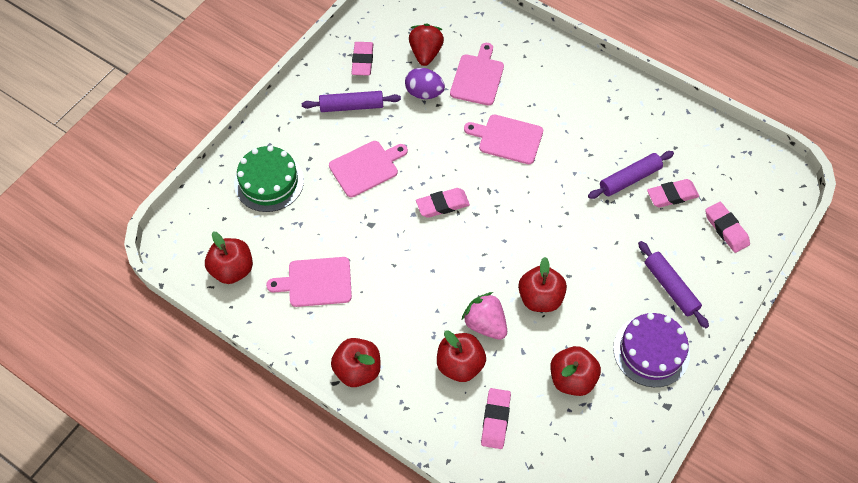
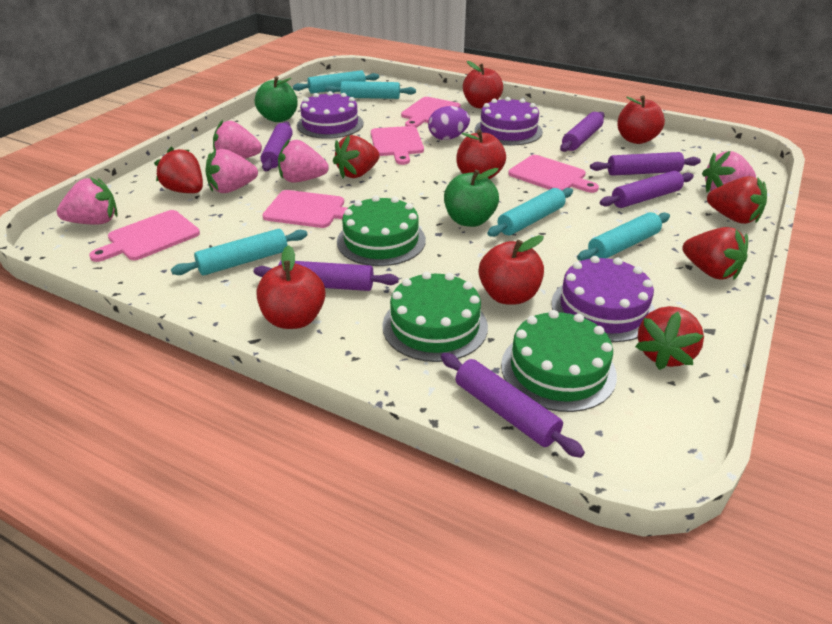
green apple: 0 -> 2
green cake: 1 -> 3
pink cutting board: 4 -> 5
pink eraser: 5 -> 0
pink strawberry: 1 -> 5
purple cake: 1 -> 3
purple rolling pin: 3 -> 6
red strawberry: 1 -> 5
turquoise rolling pin: 0 -> 5

